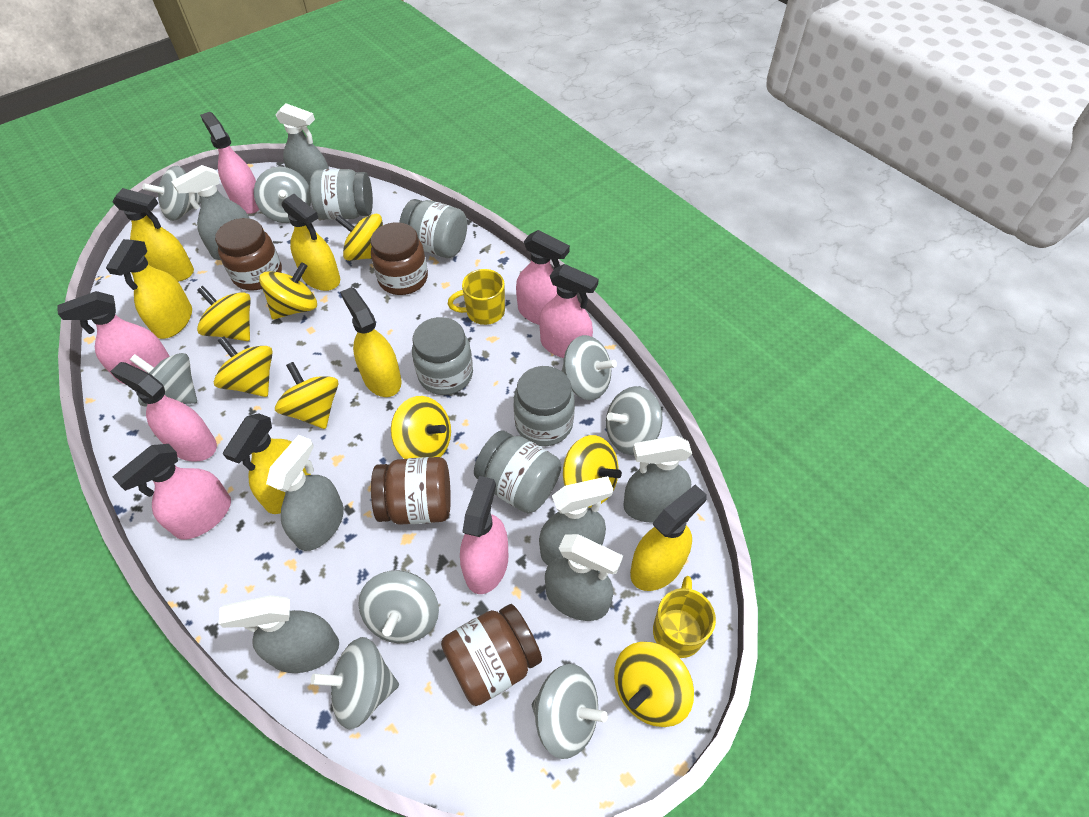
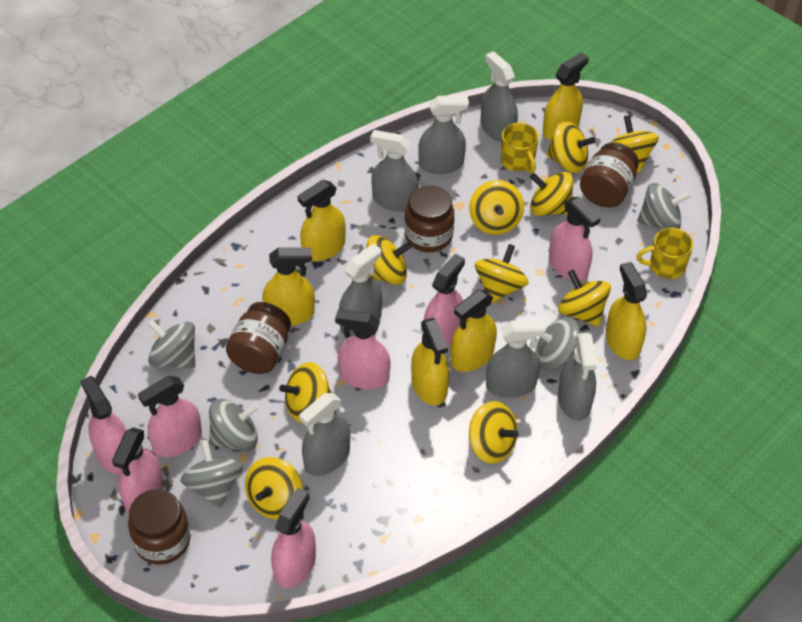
grey jar: 5 -> 0
grey spinning top: 8 -> 5
yellow spinning top: 8 -> 10

